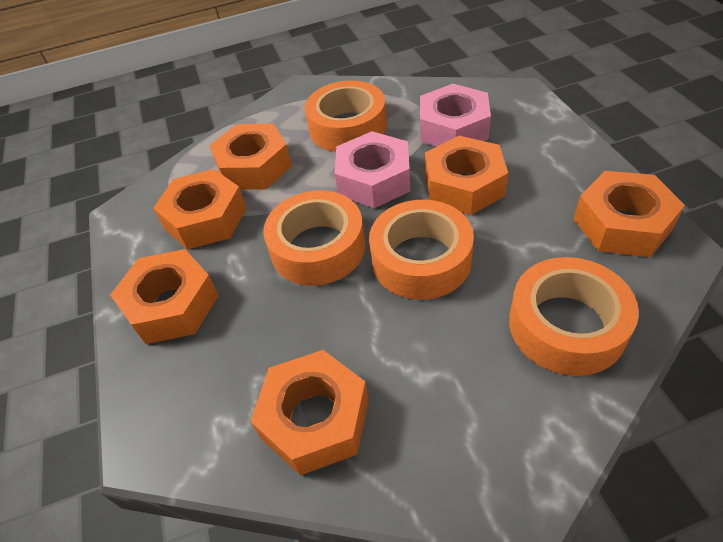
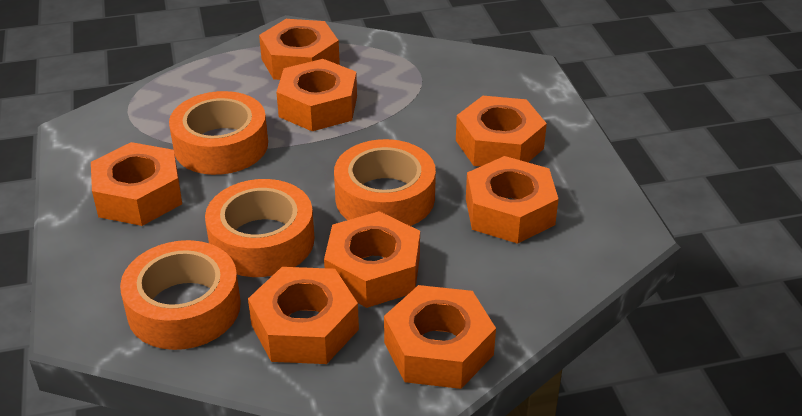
orange nut: 6 -> 8
pink nut: 2 -> 0

